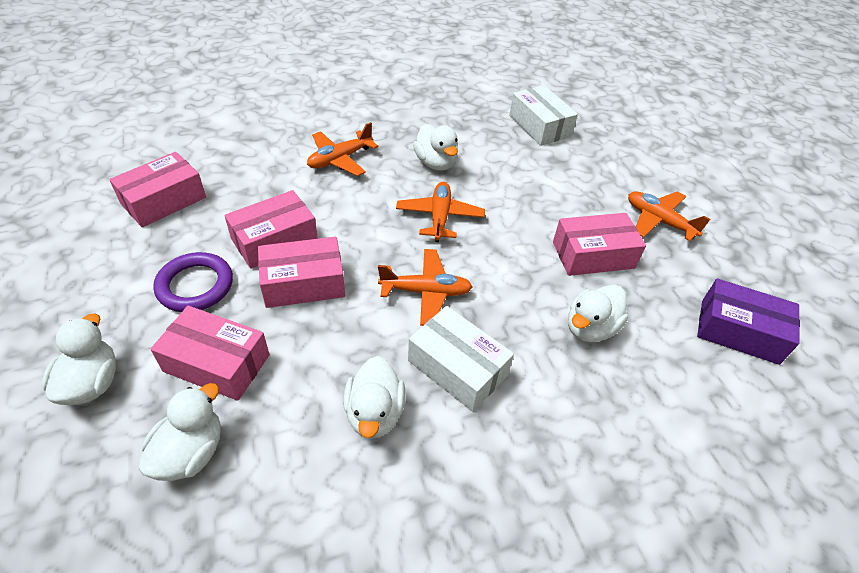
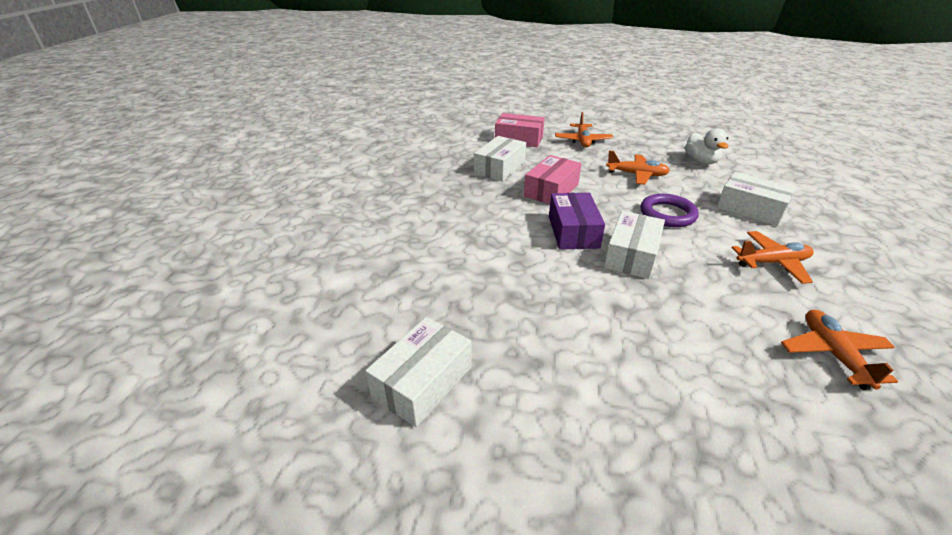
pink box: 5 -> 2
white box: 2 -> 4
white duck: 5 -> 1

